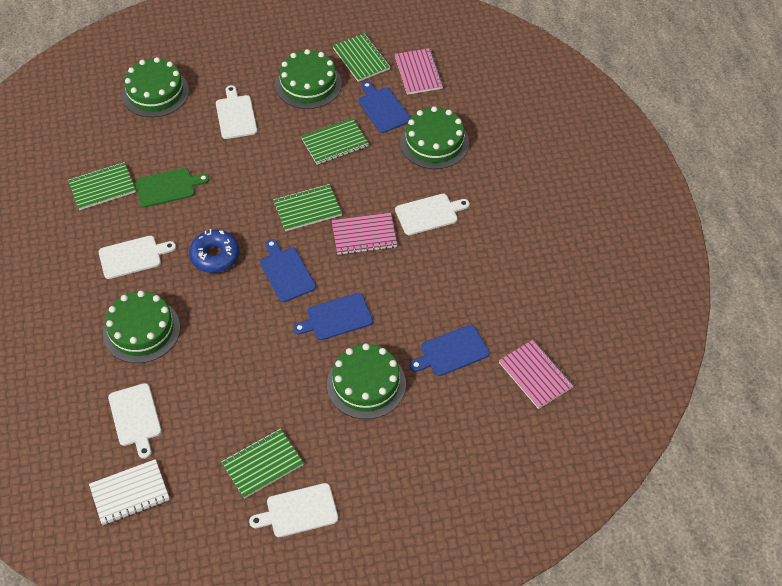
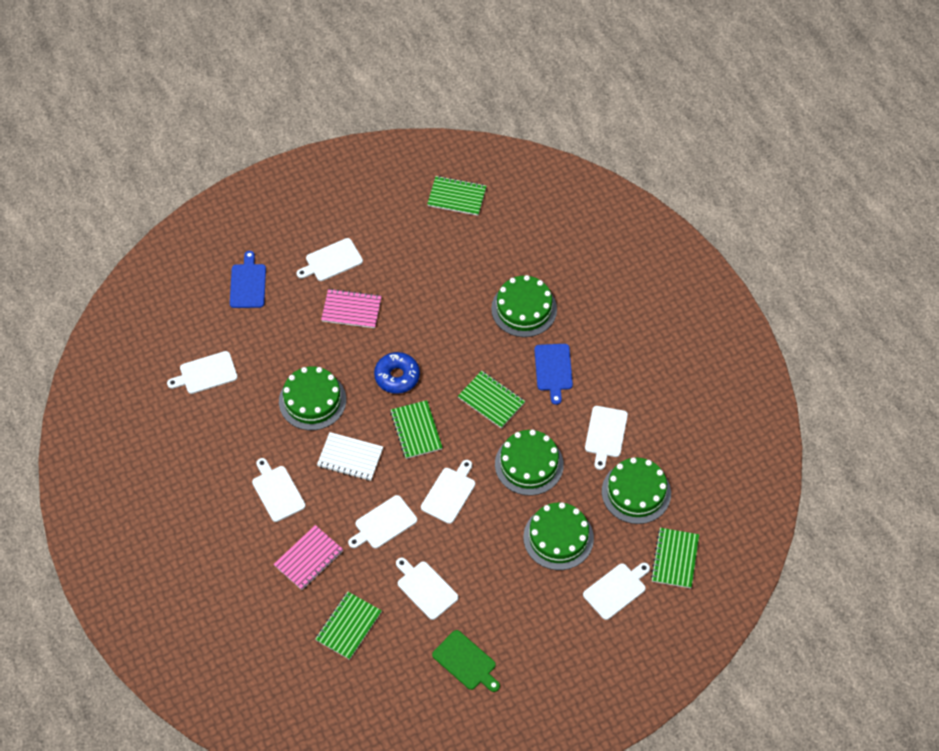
blue cutting board: 4 -> 2
pink notebook: 3 -> 2
white cutting board: 5 -> 8

